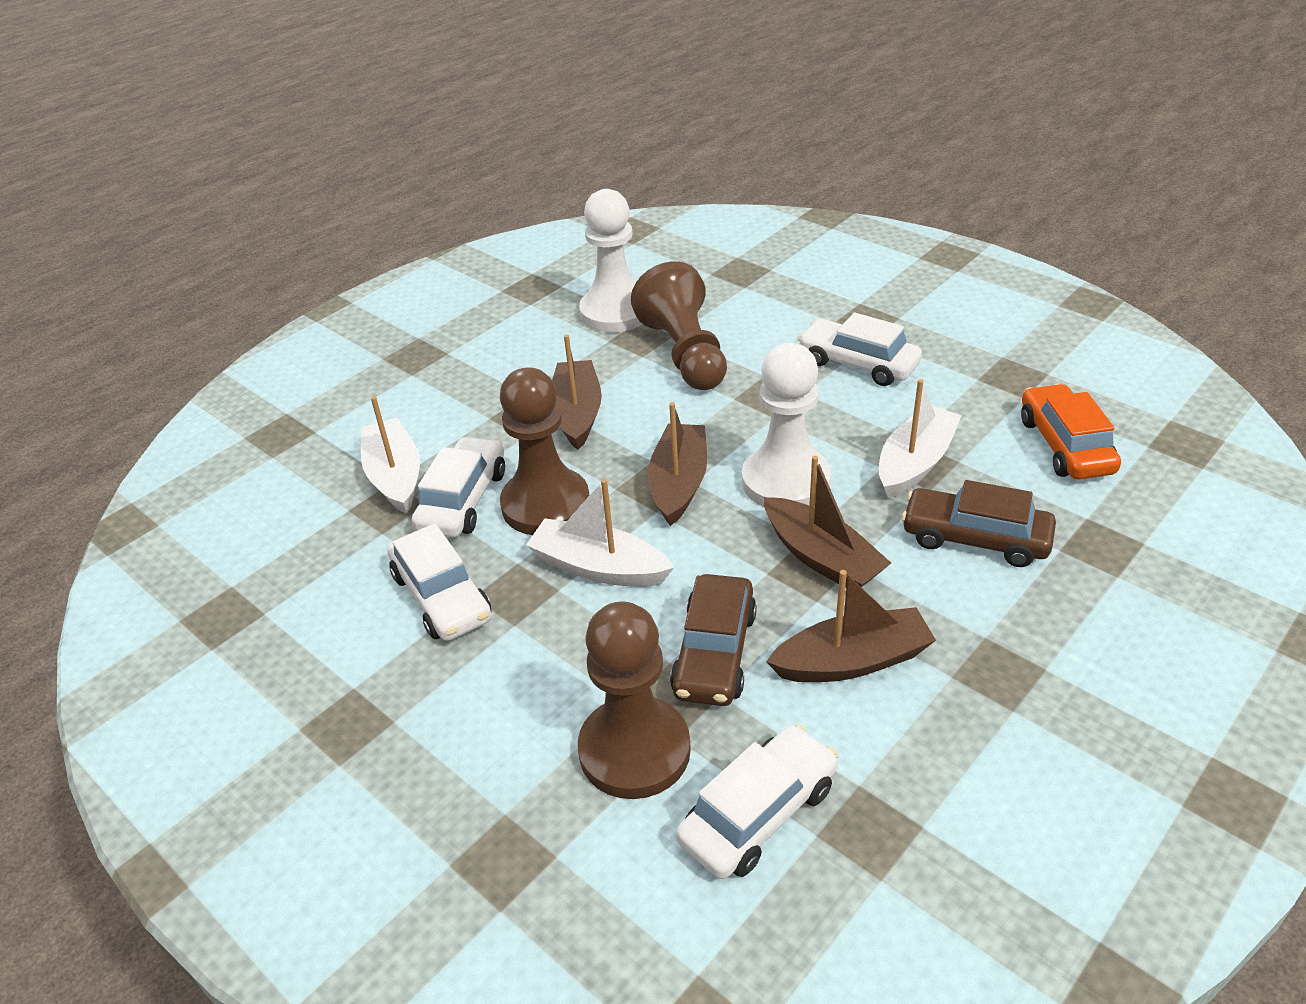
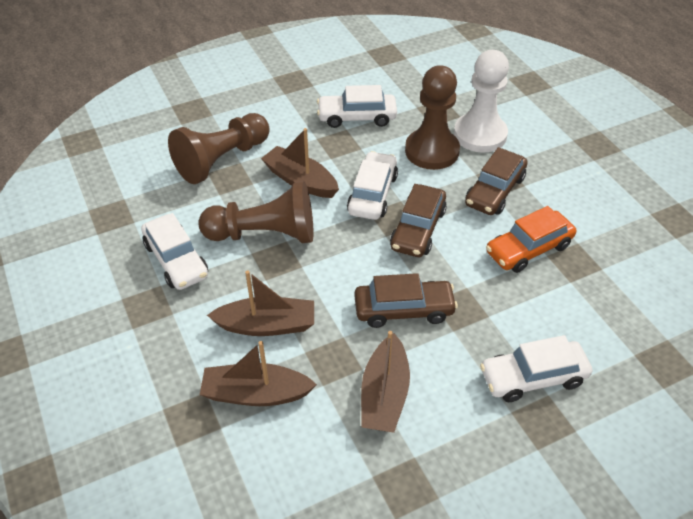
brown car: 2 -> 3
white boat: 3 -> 0
white pawn: 2 -> 1

